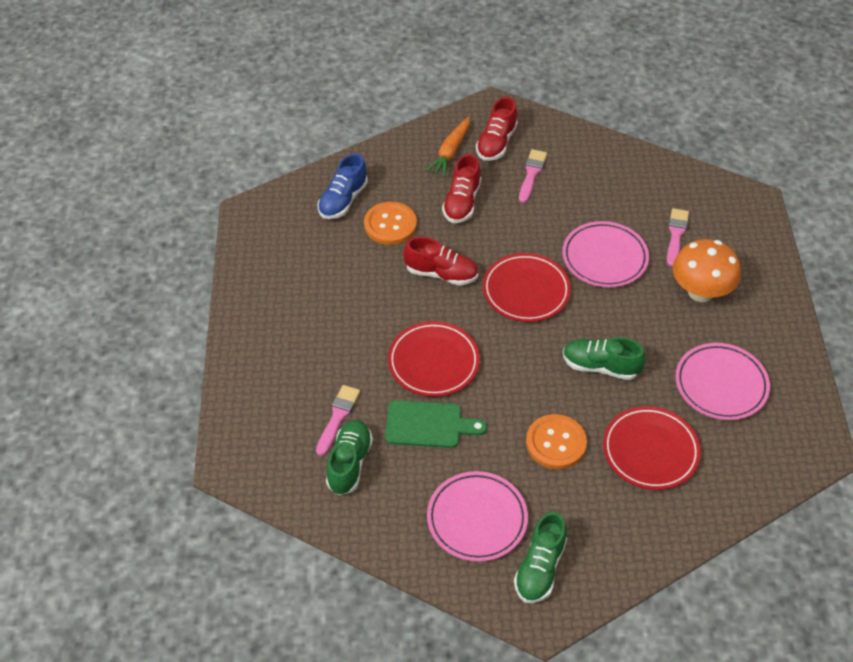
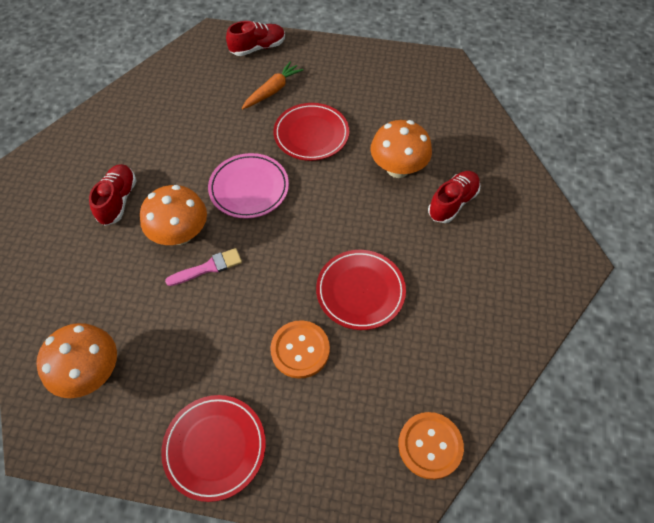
blue shoe: 1 -> 0
green cutting board: 1 -> 0
green shoe: 3 -> 0
orange mushroom: 1 -> 3
pink brush: 3 -> 1
pink plate: 3 -> 1

